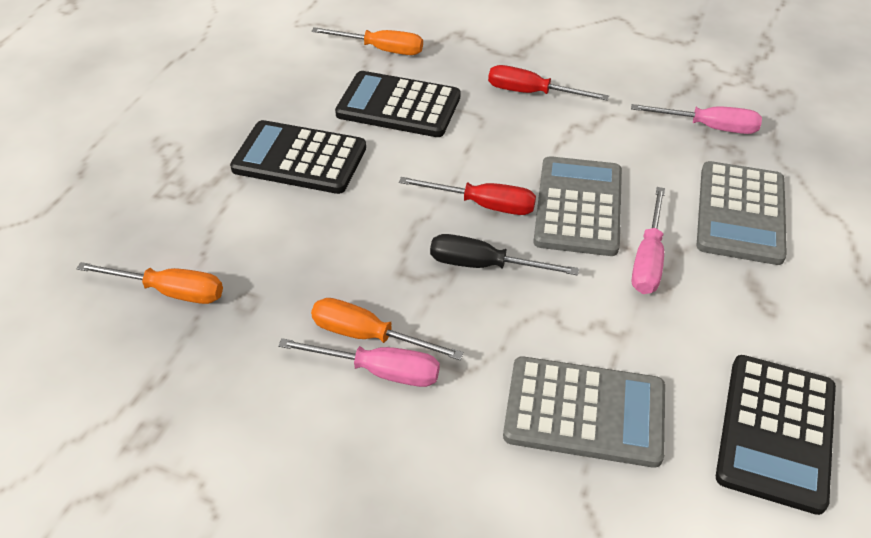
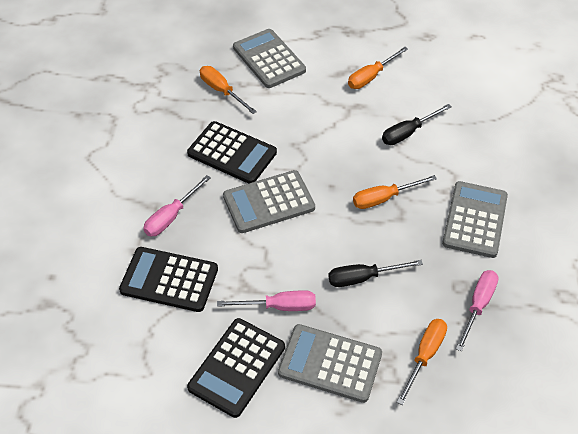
black screwdriver: 1 -> 2
grey calculator: 3 -> 4
orange screwdriver: 3 -> 4
red screwdriver: 2 -> 0

